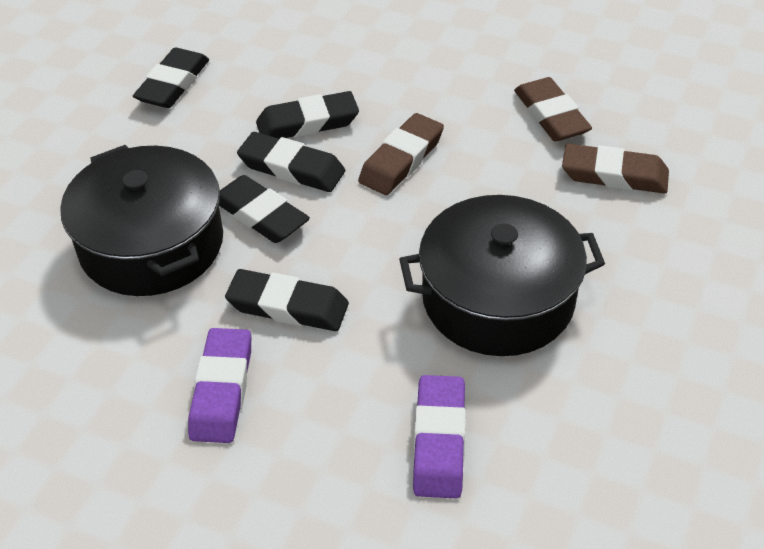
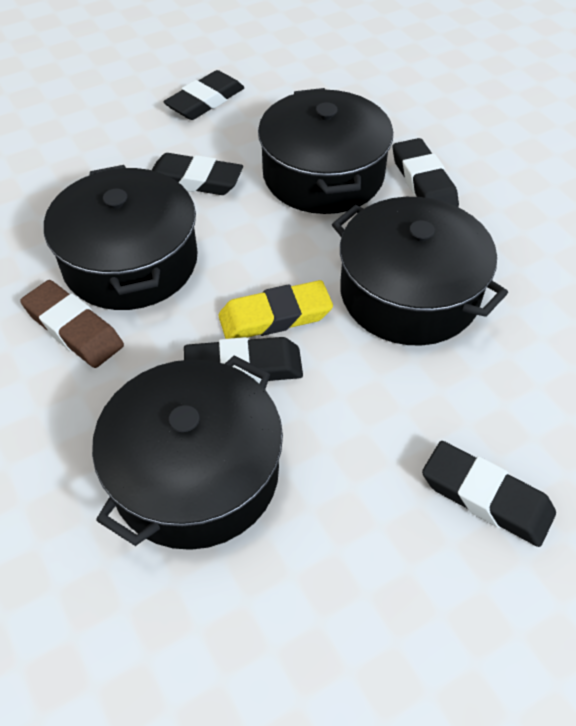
black pot: 2 -> 4
brown eraser: 3 -> 1
purple eraser: 2 -> 0
yellow eraser: 0 -> 1

